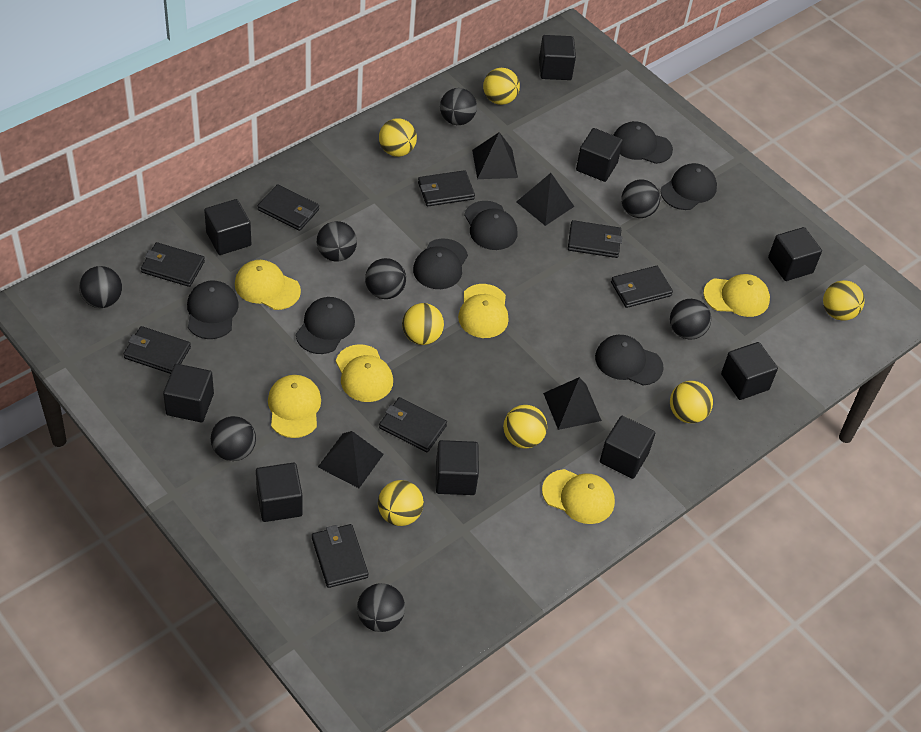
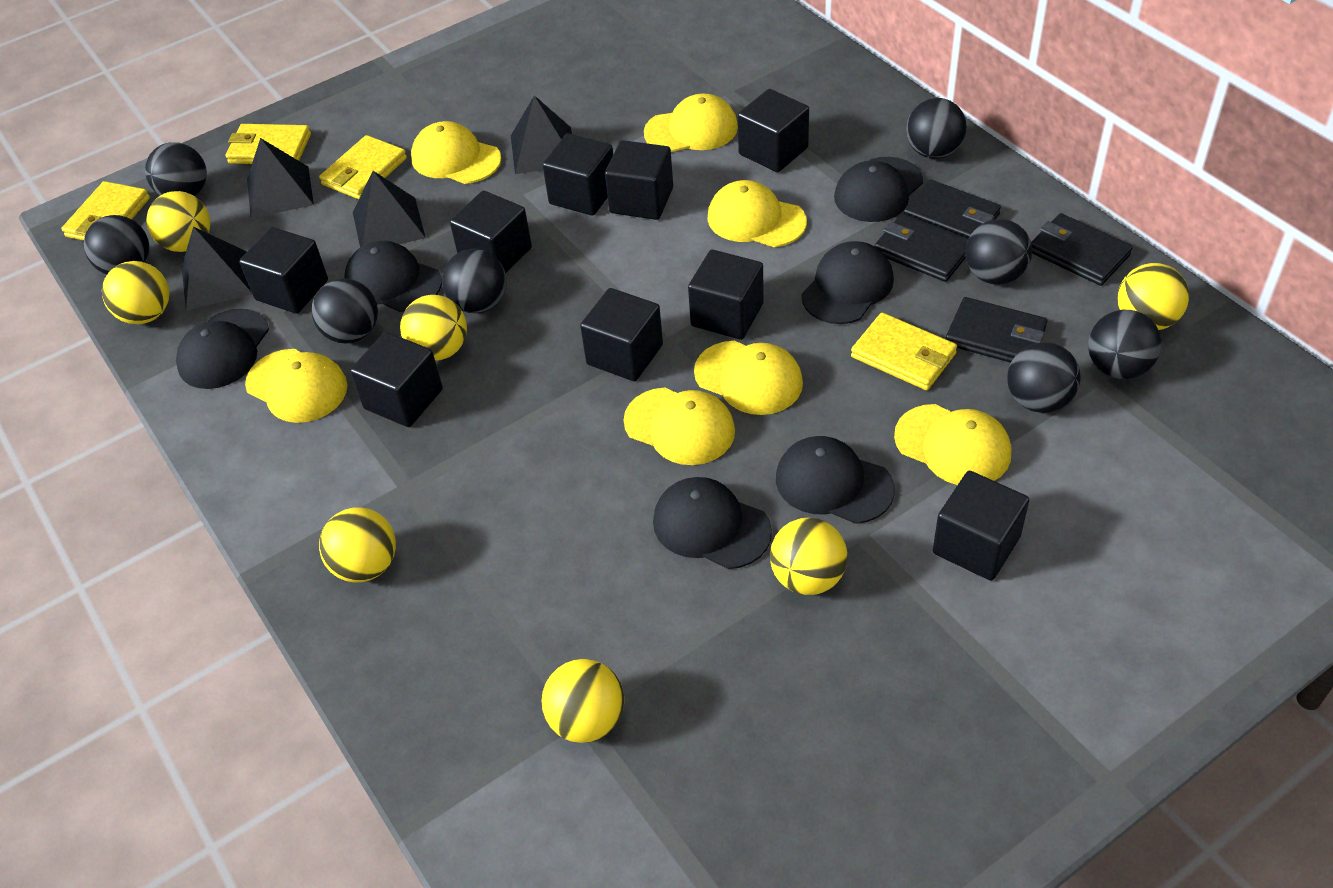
black cap: 7 -> 6
black wallet: 8 -> 4
yellow cap: 6 -> 7
yellow wallet: 0 -> 4

